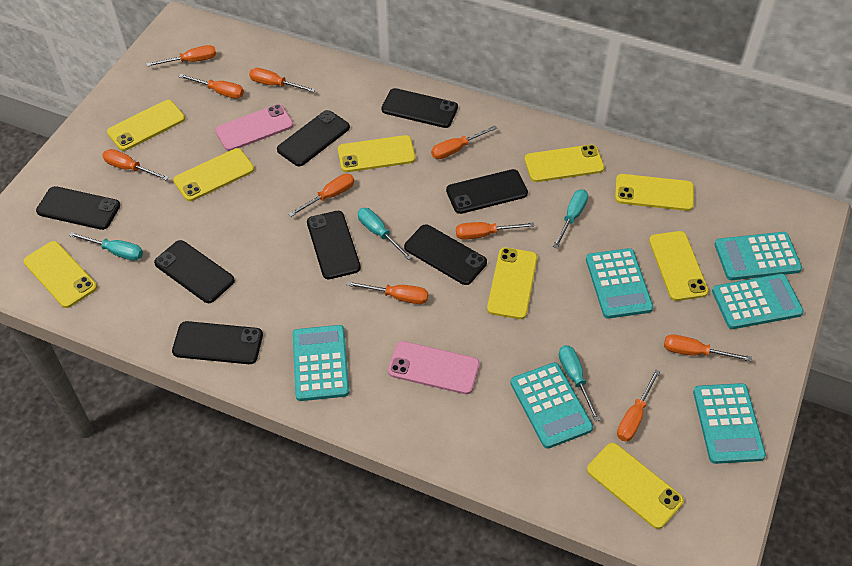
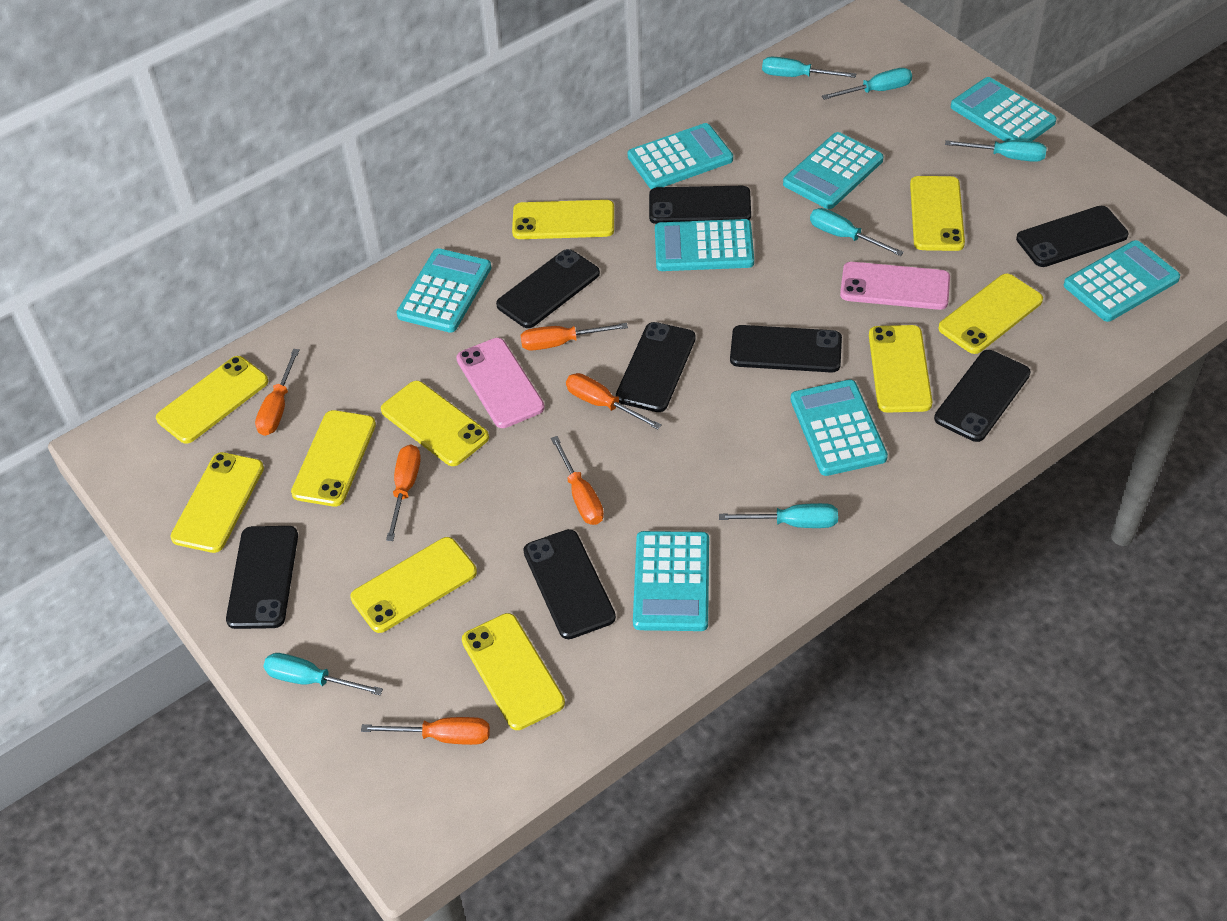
orange screwdriver: 10 -> 6
turquoise calculator: 6 -> 8
turquoise screwdriver: 4 -> 6
yellow phone: 9 -> 10

